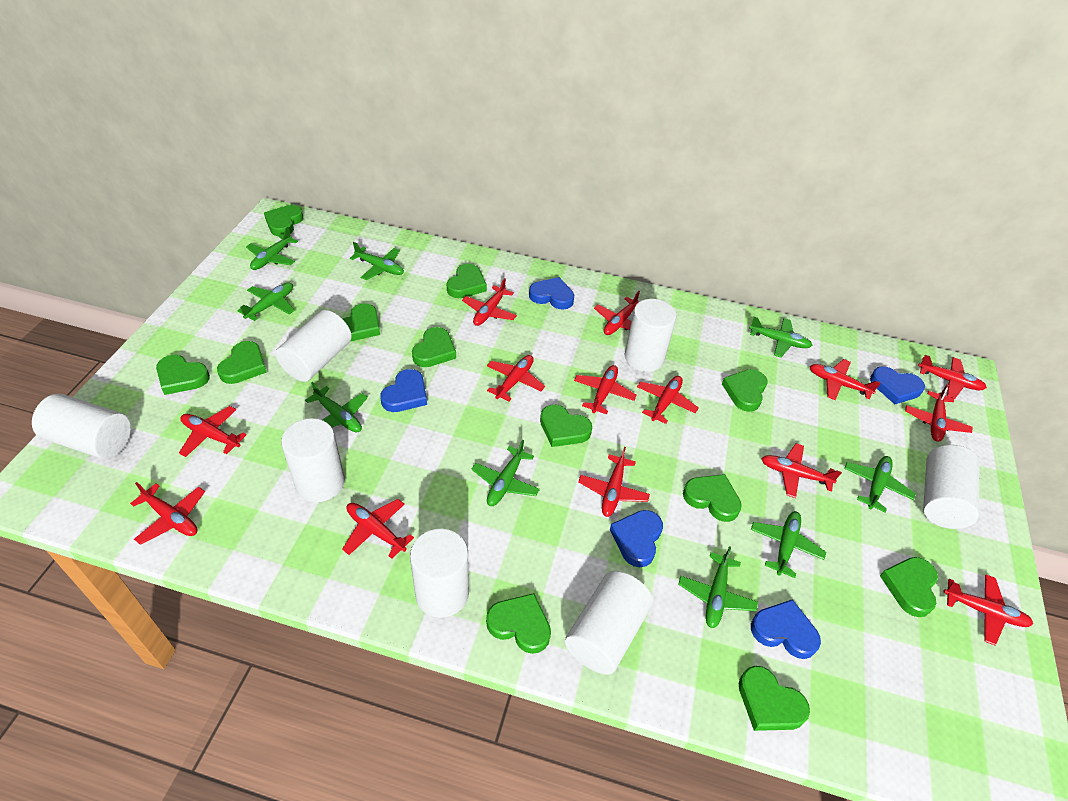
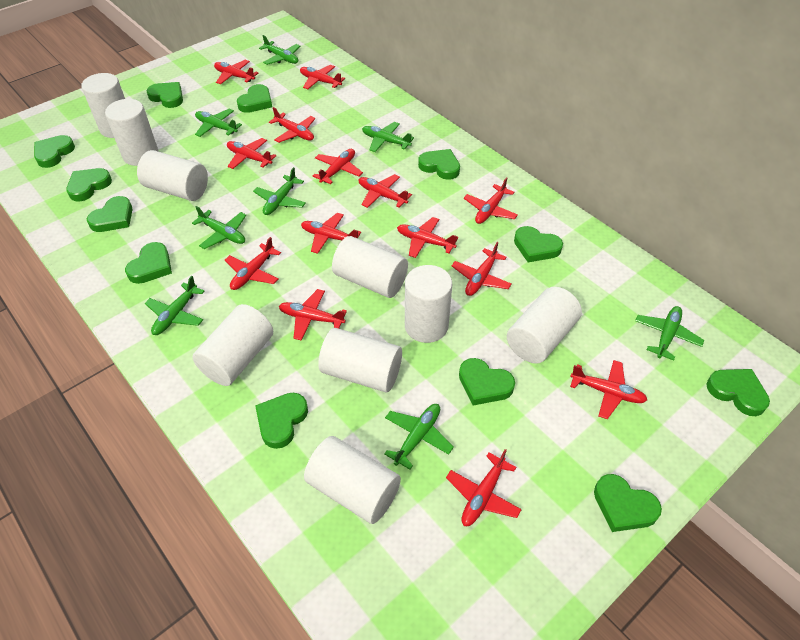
blue heart: 5 -> 0
green plane: 9 -> 8
white cylinder: 7 -> 9

